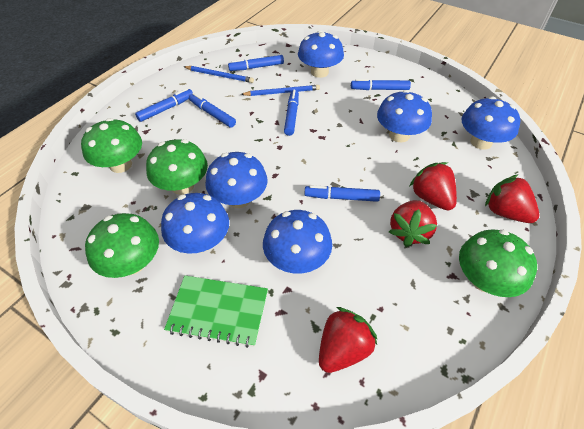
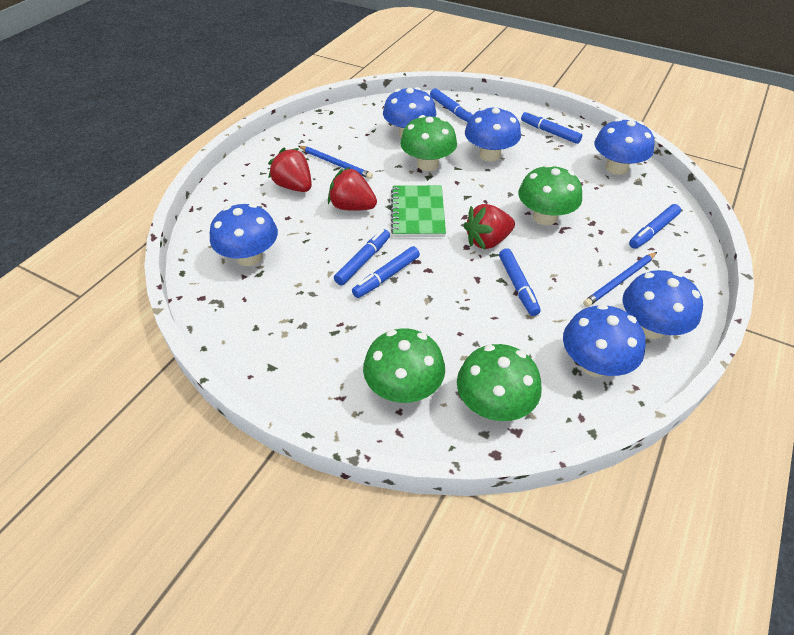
red strawberry: 4 -> 3

